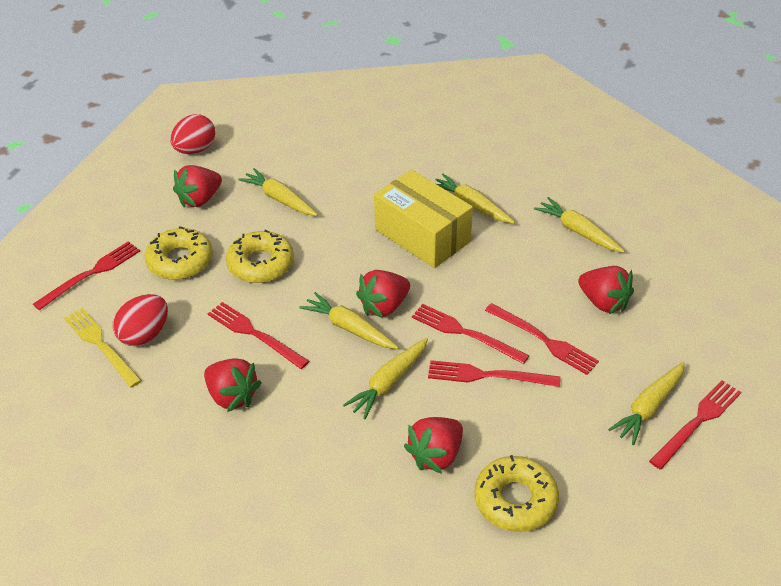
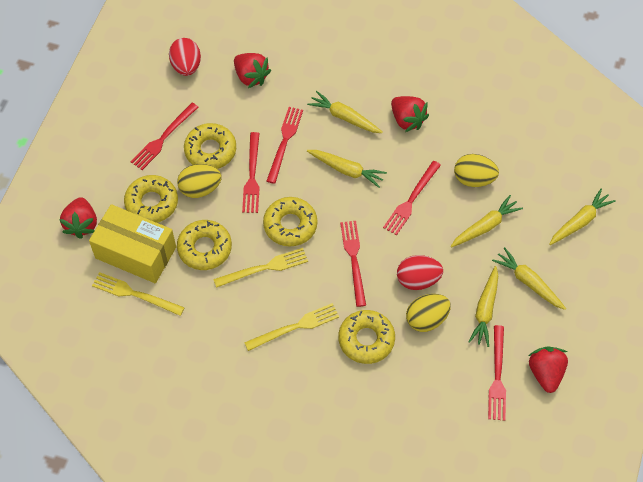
red strawberry: 5 -> 4
yellow donut: 3 -> 5
yellow egg: 0 -> 3
yellow fork: 1 -> 3

